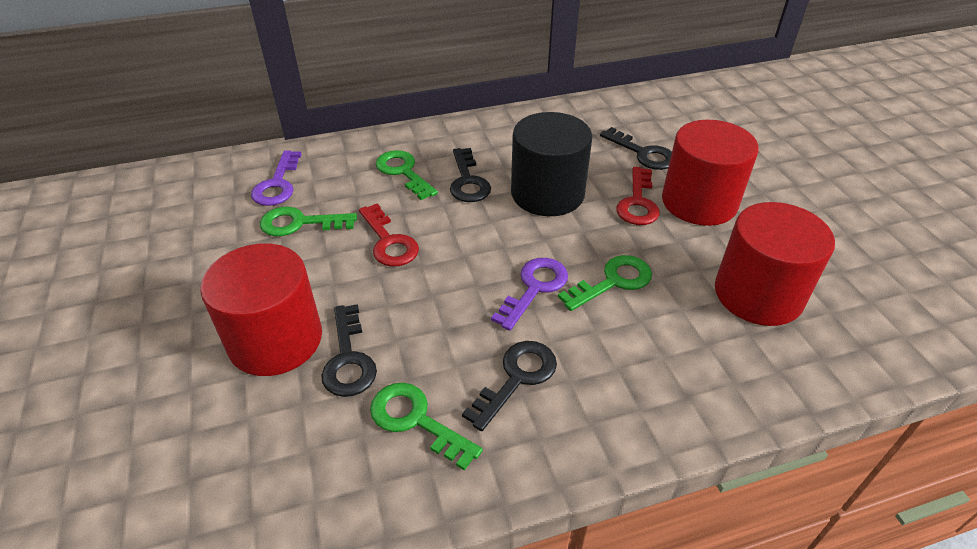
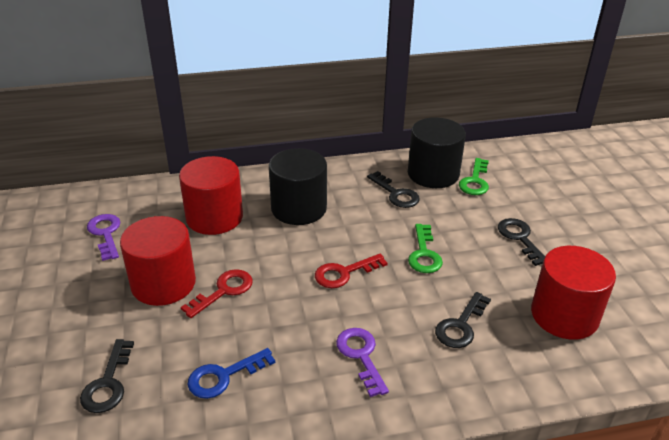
black cylinder: 1 -> 2
blue key: 0 -> 1
green key: 4 -> 2

